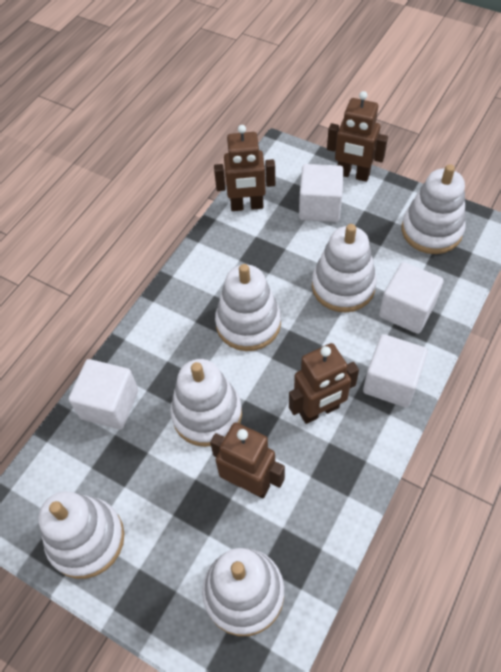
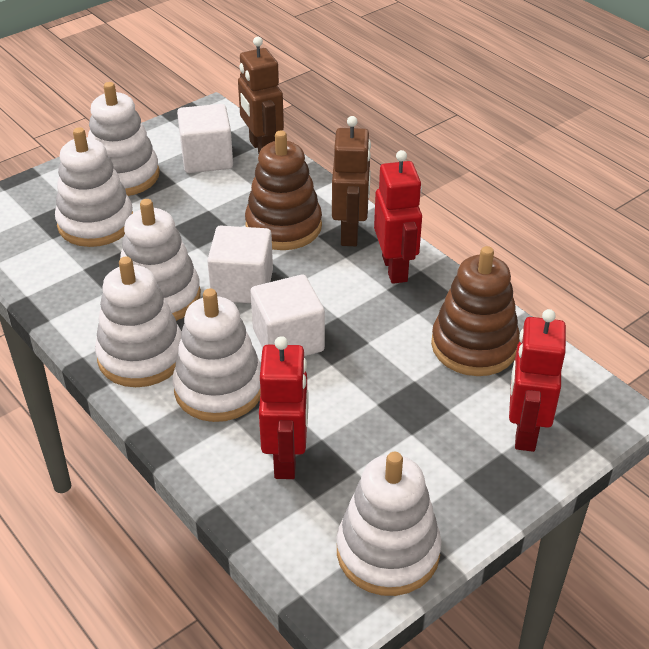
brown robot: 4 -> 2
brown stacking toy: 0 -> 2
red robot: 0 -> 3
white cube: 4 -> 3

